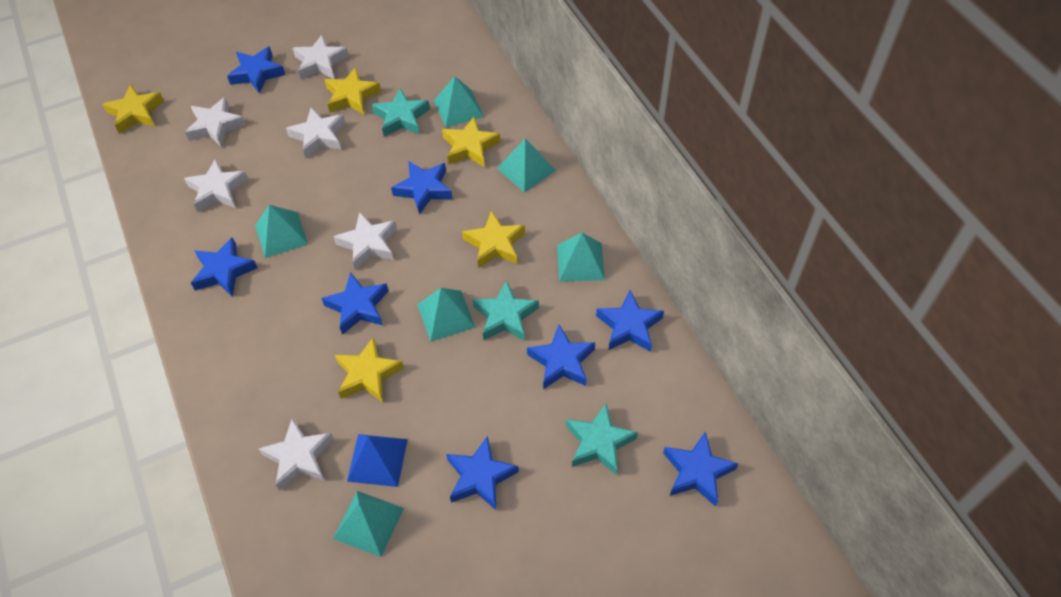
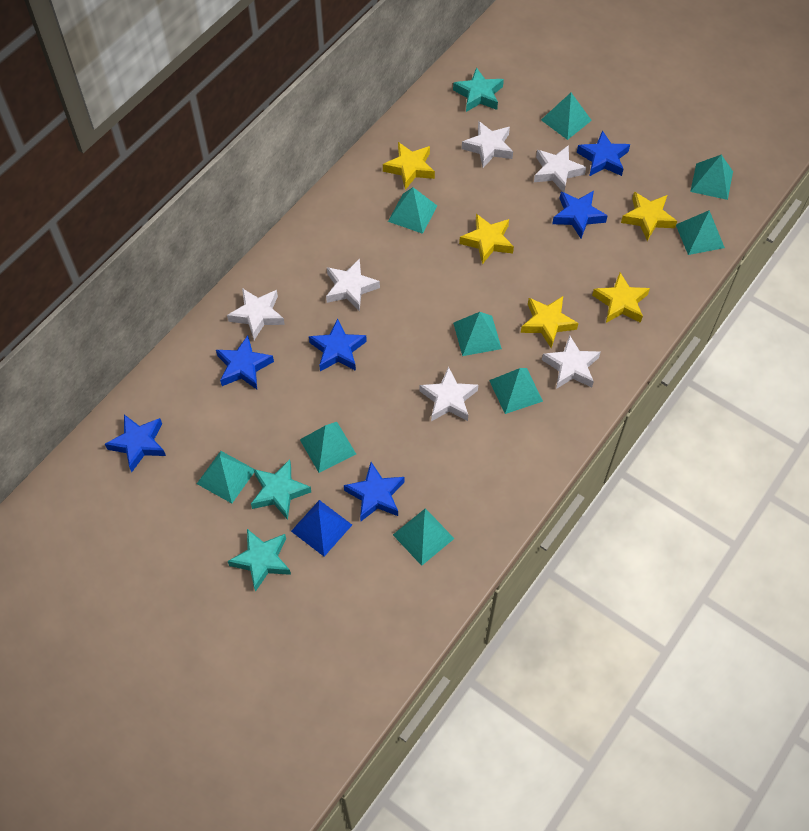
blue star: 8 -> 6
turquoise pyramid: 6 -> 9

